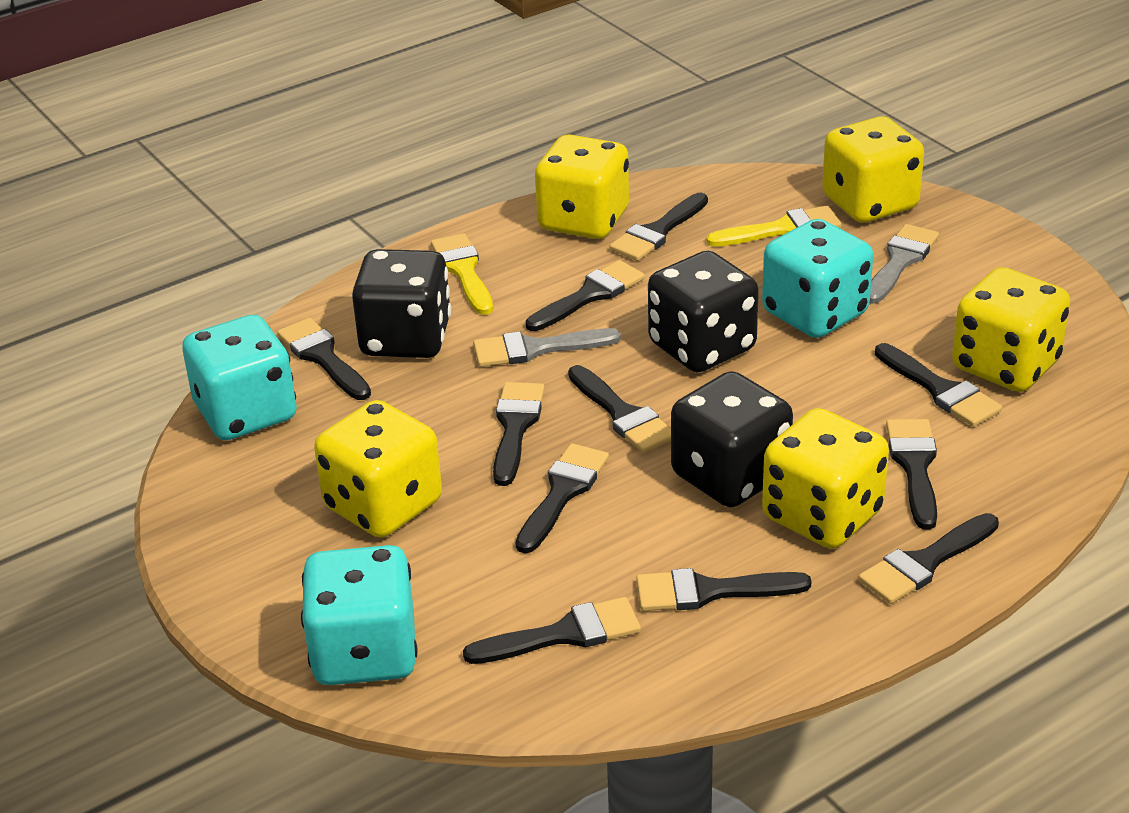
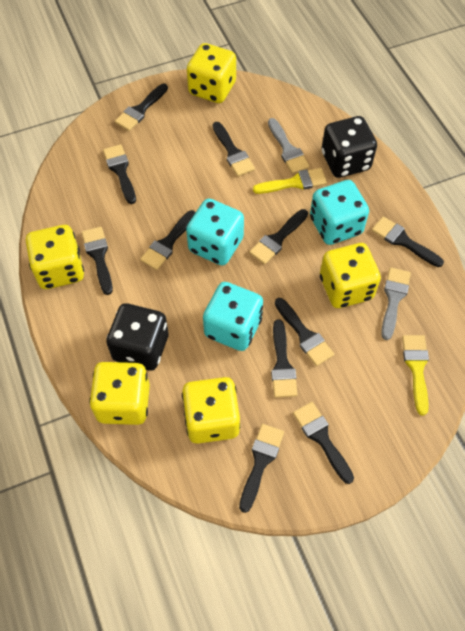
black dice: 3 -> 2

